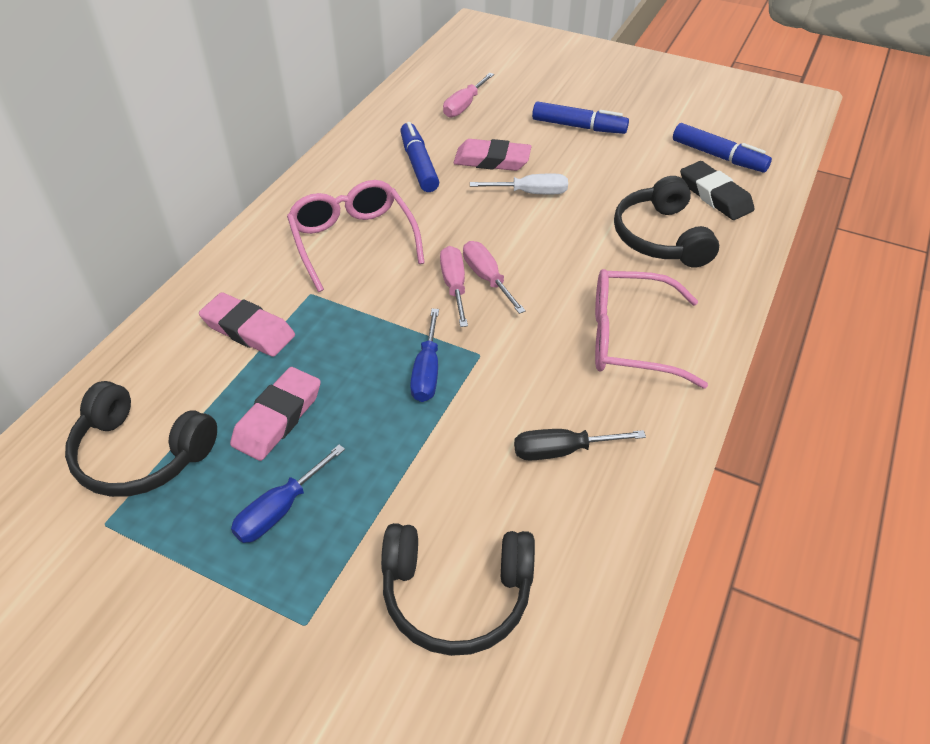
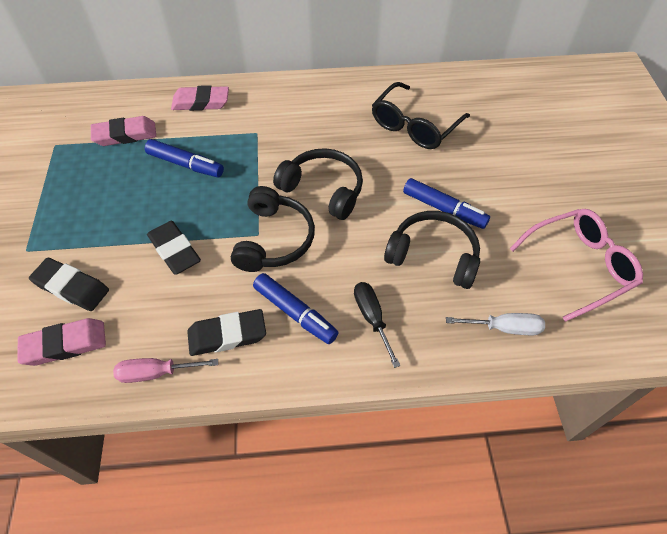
black eraser: 1 -> 3
black glasses: 0 -> 1
blue screwdriver: 2 -> 0
pink glasses: 2 -> 1
pink screwdriver: 3 -> 1

